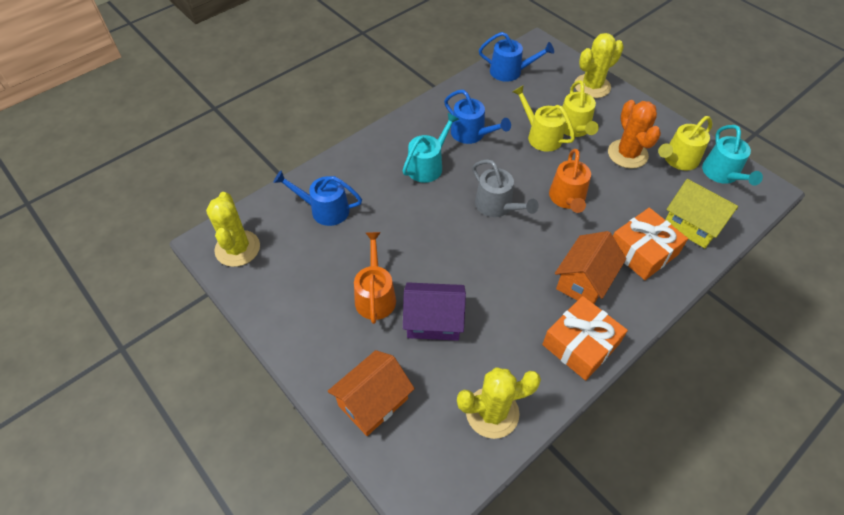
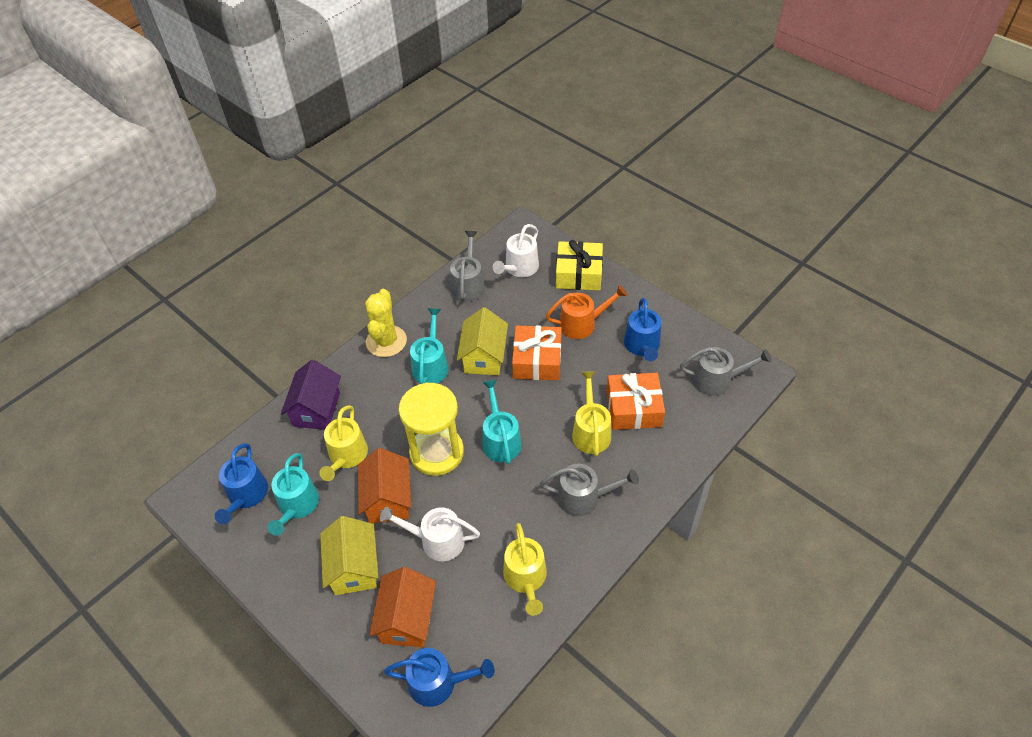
grey watering can: 1 -> 3
orange cactus: 1 -> 0
orange watering can: 2 -> 1
turquoise watering can: 2 -> 3
white watering can: 0 -> 2
yellow cactus: 3 -> 1
yellow gift: 0 -> 1
yellow hourglass: 0 -> 1
yellow house: 1 -> 2

